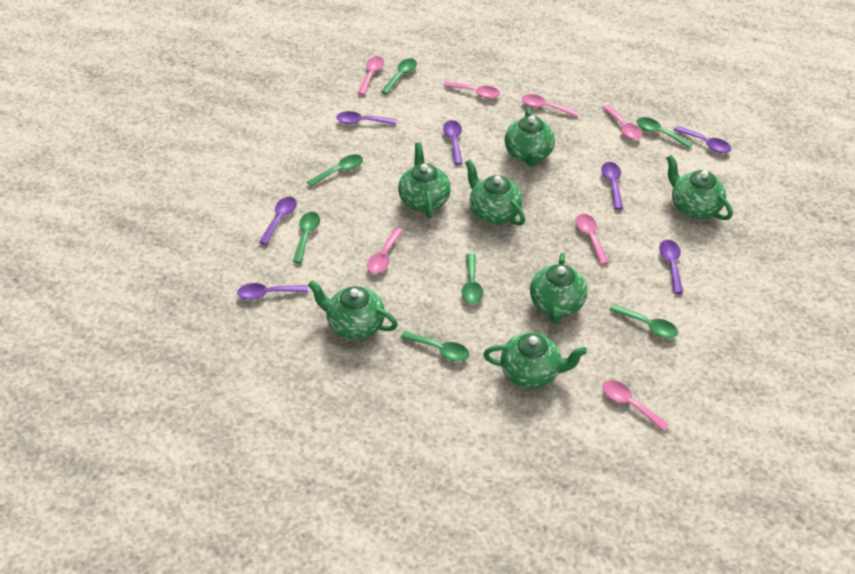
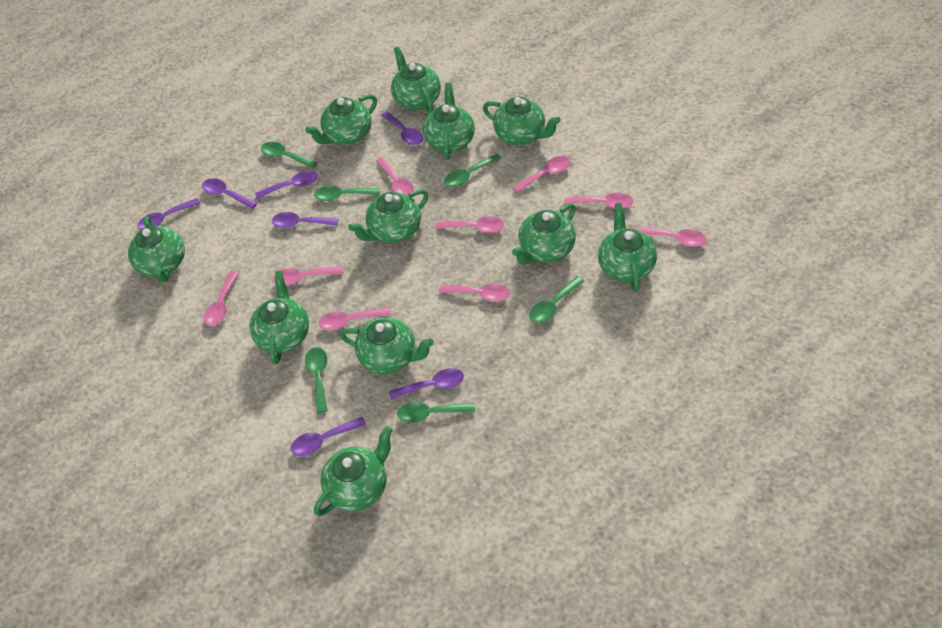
green spoon: 7 -> 6
green teapot: 7 -> 11
pink spoon: 7 -> 9

